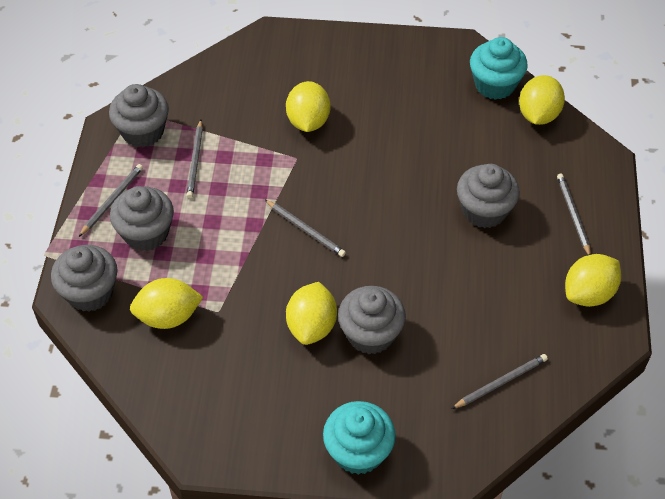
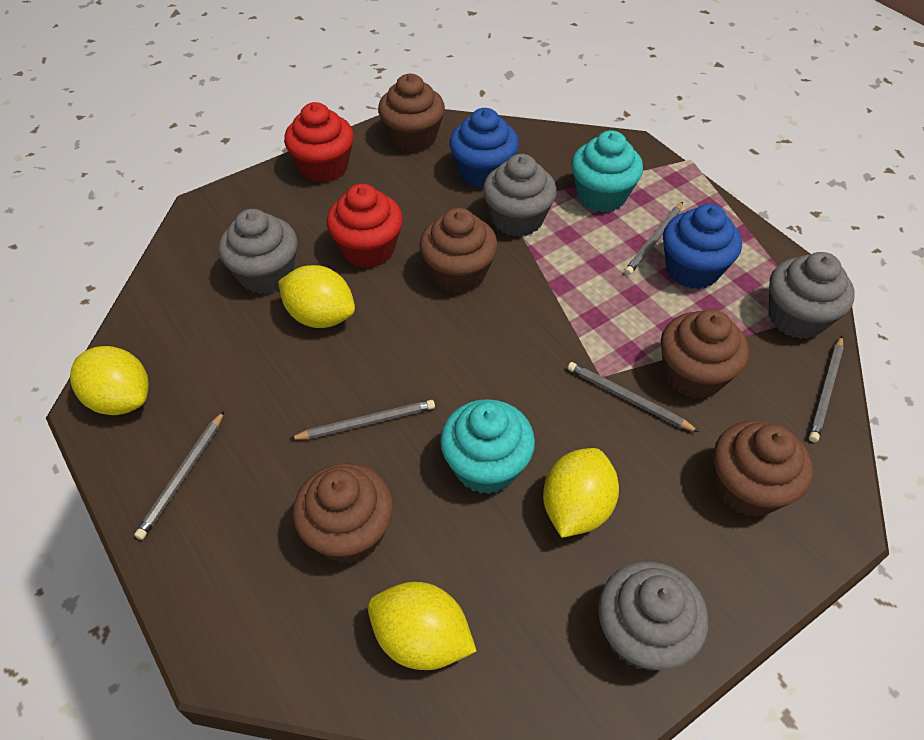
blue cupcake: 0 -> 2
brown cupcake: 0 -> 5
grey cupcake: 5 -> 4
red cupcake: 0 -> 2
yellow lemon: 5 -> 4

